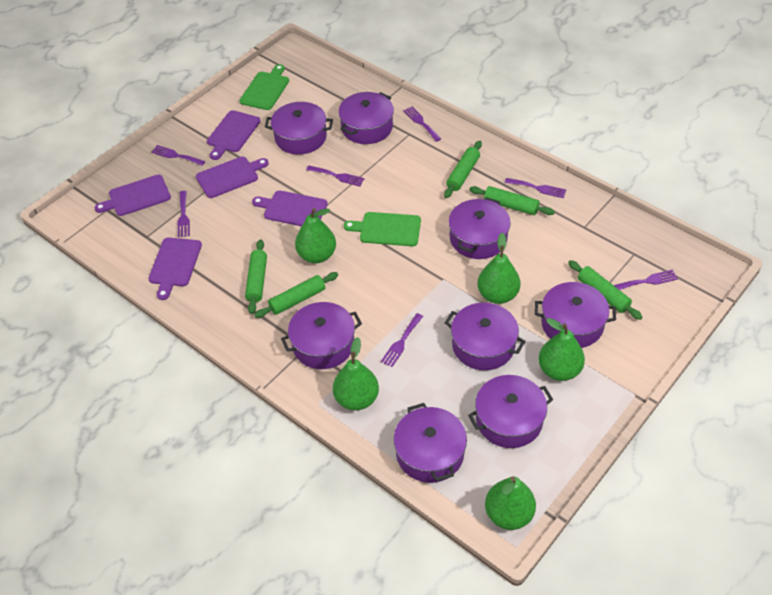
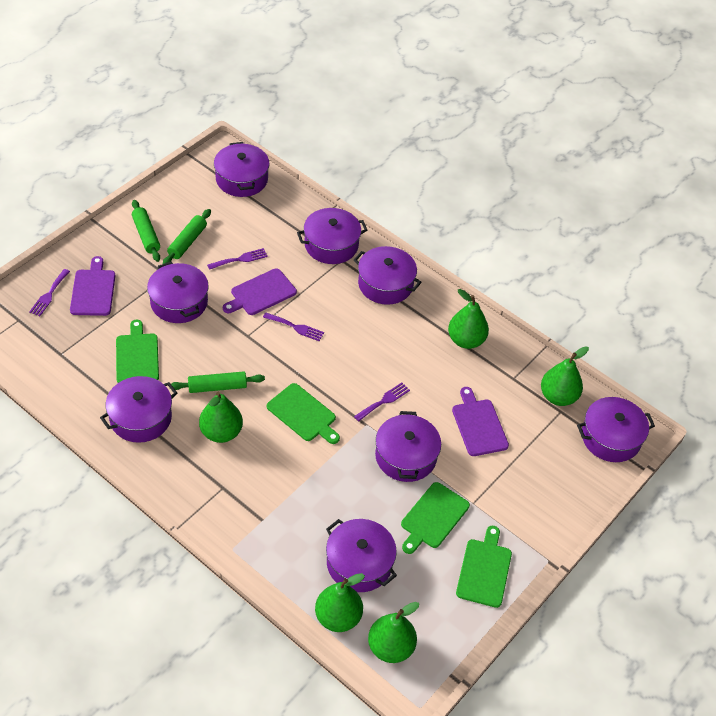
green cutting board: 2 -> 4
green rolling pin: 5 -> 3
purple cutting board: 5 -> 3
purple fork: 7 -> 4

